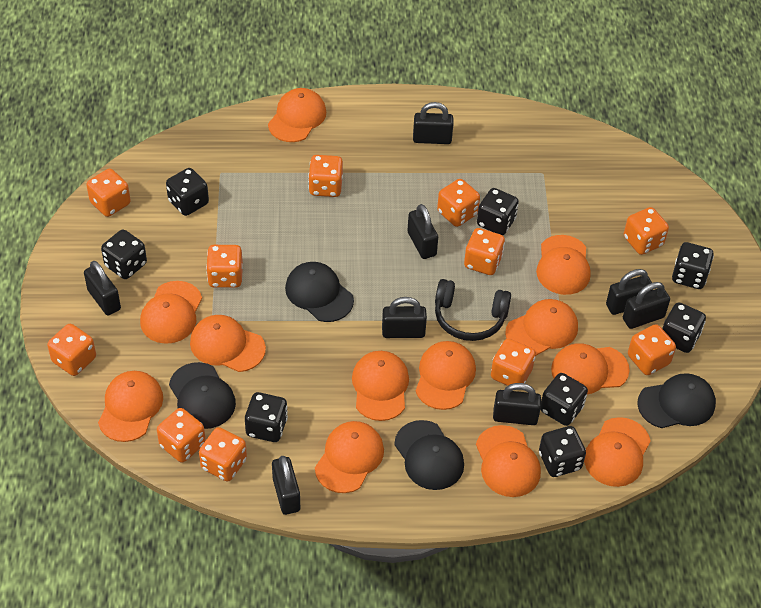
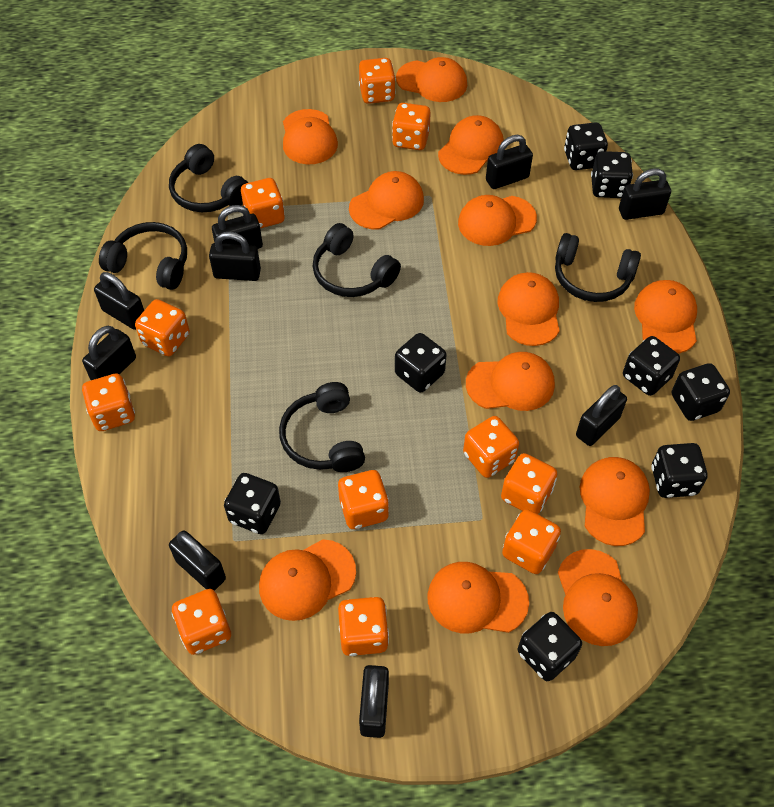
black cap: 4 -> 0
black headphones: 1 -> 5
black padlock: 8 -> 9

